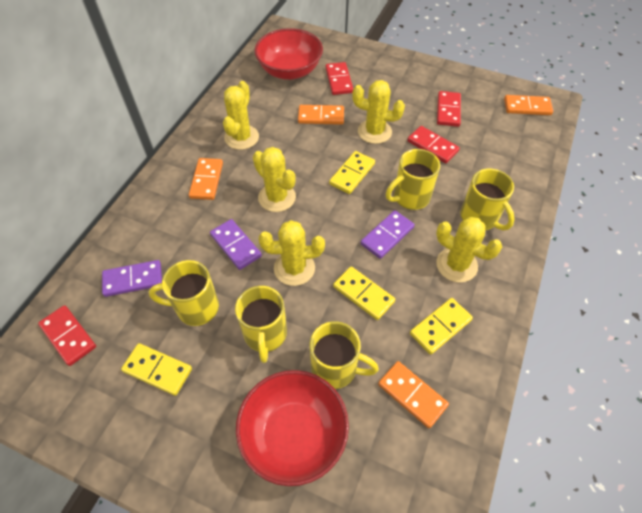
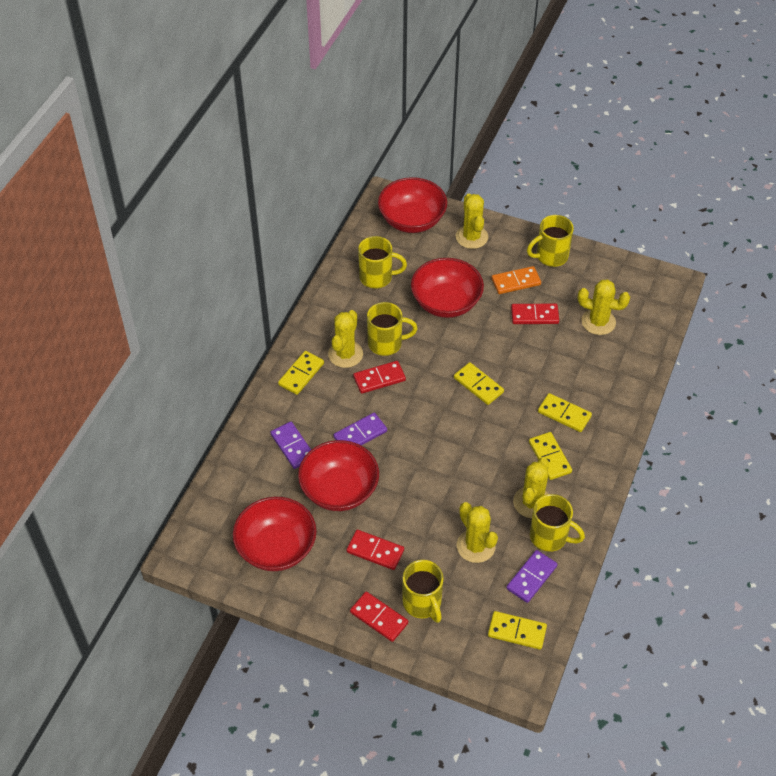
orange domino: 4 -> 1
red bowl: 2 -> 4
yellow domino: 4 -> 5

